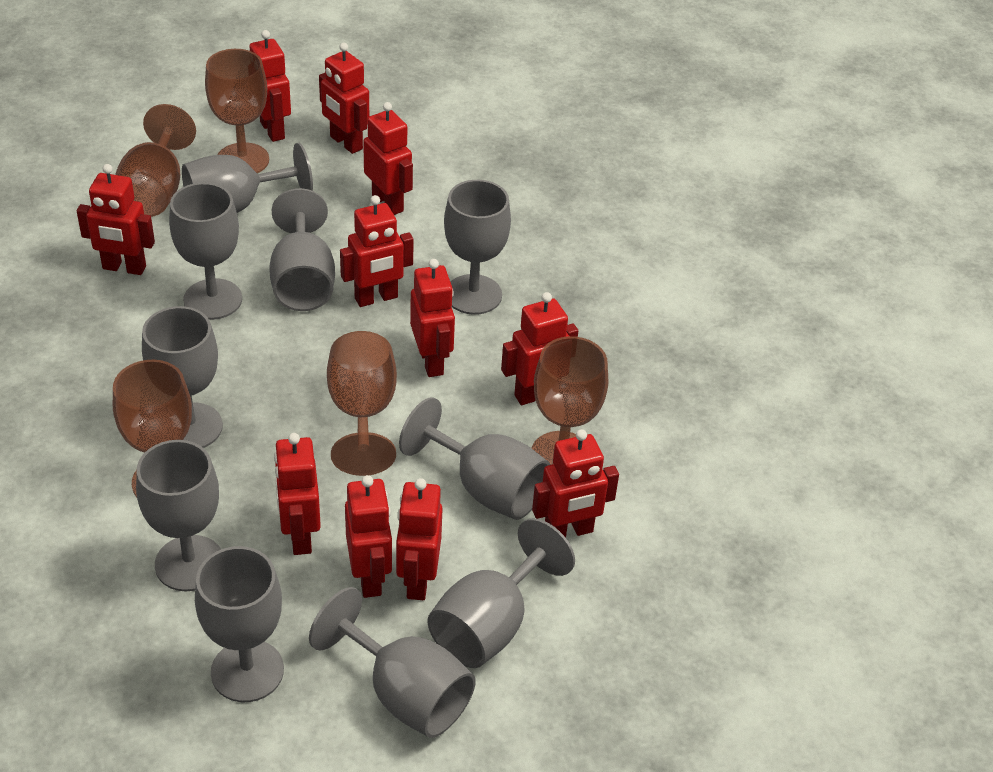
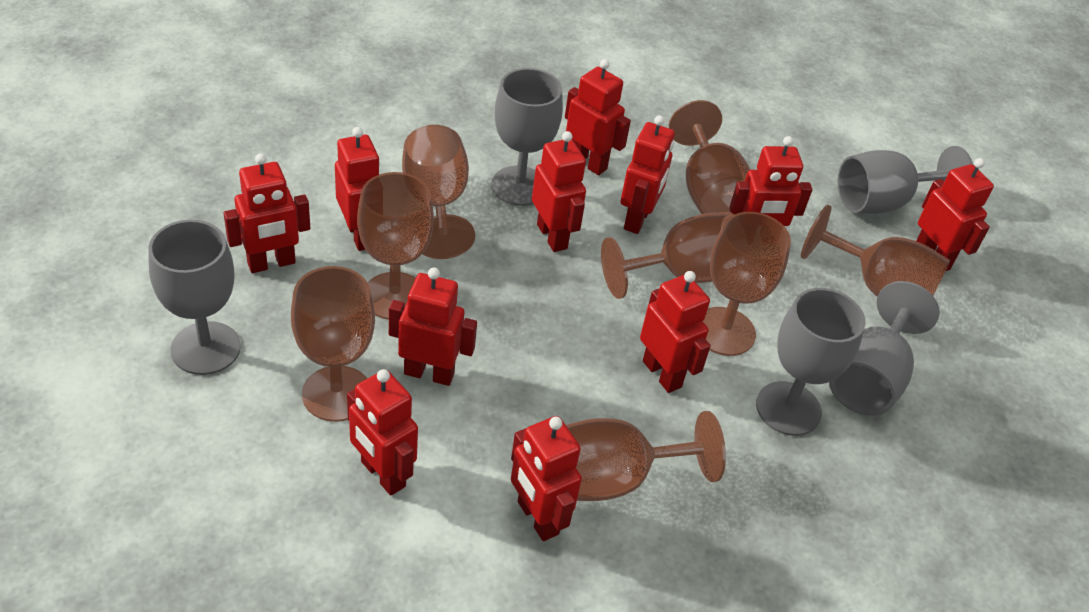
brown goblet: 5 -> 8
grey goblet: 10 -> 5

